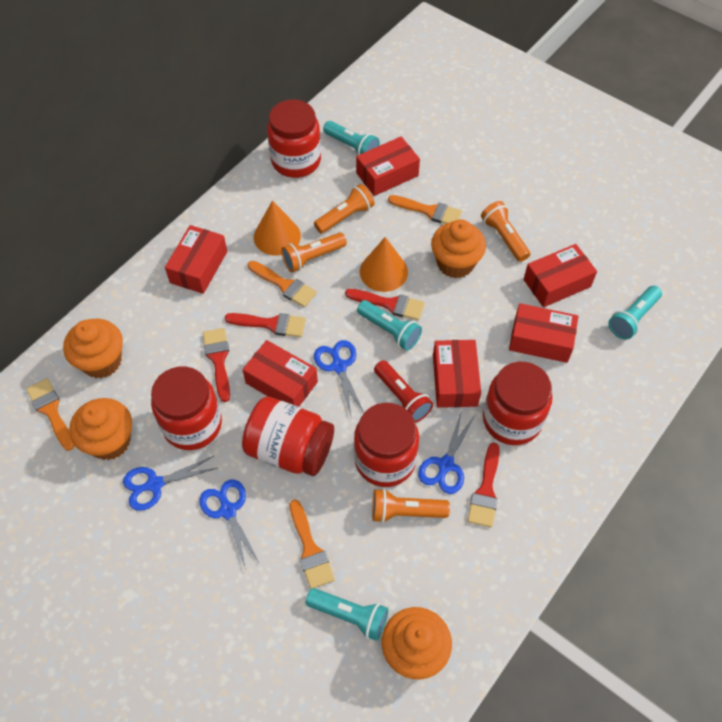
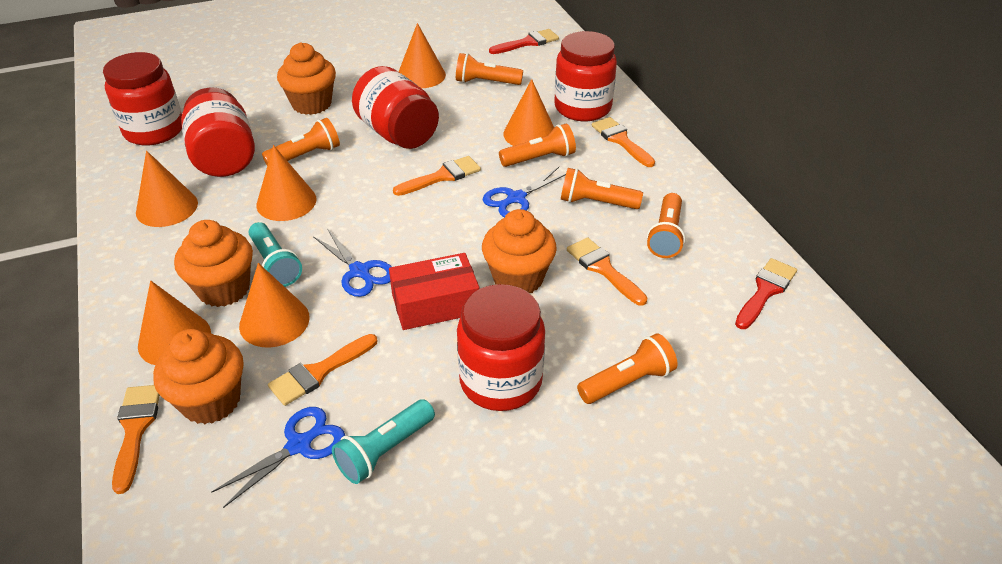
blue scissors: 4 -> 3
orange brush: 4 -> 5
orange cone: 2 -> 6
orange flashlight: 4 -> 6
red box: 6 -> 1
red brush: 4 -> 2
red flashlight: 1 -> 0
turquoise flashlight: 4 -> 2

